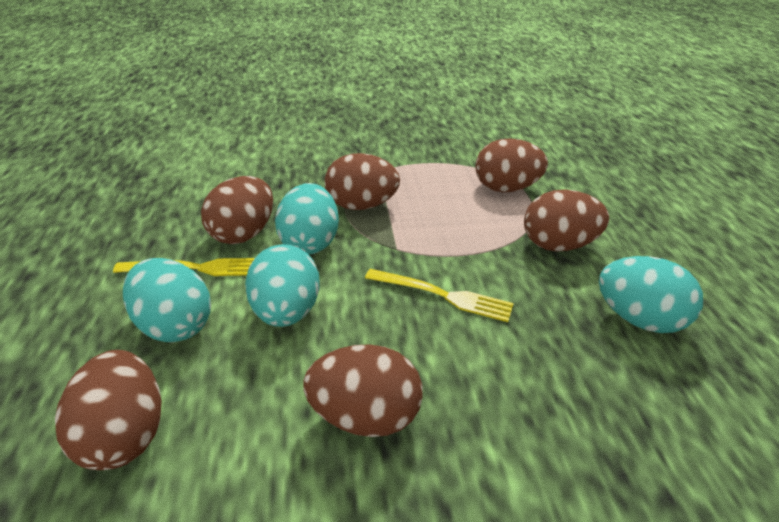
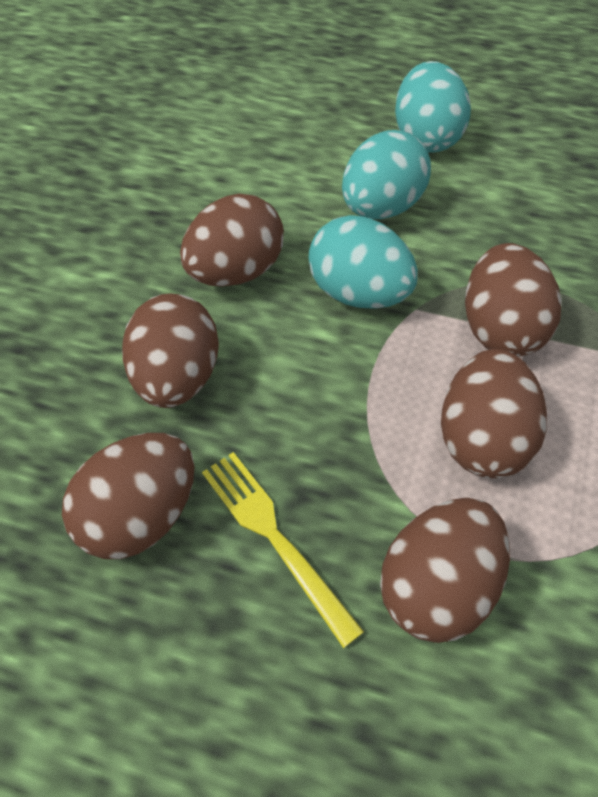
turquoise egg: 4 -> 3
yellow fork: 2 -> 1

